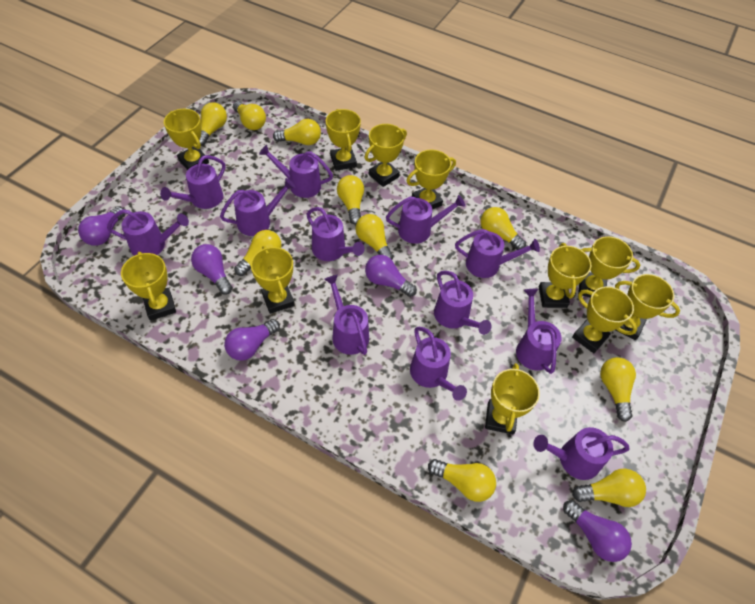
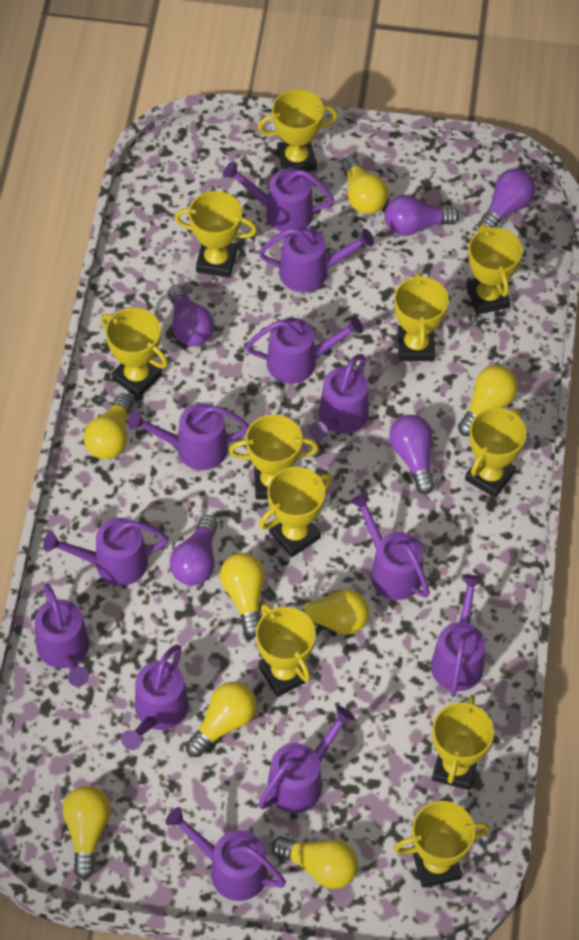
yellow light bulb: 10 -> 8

